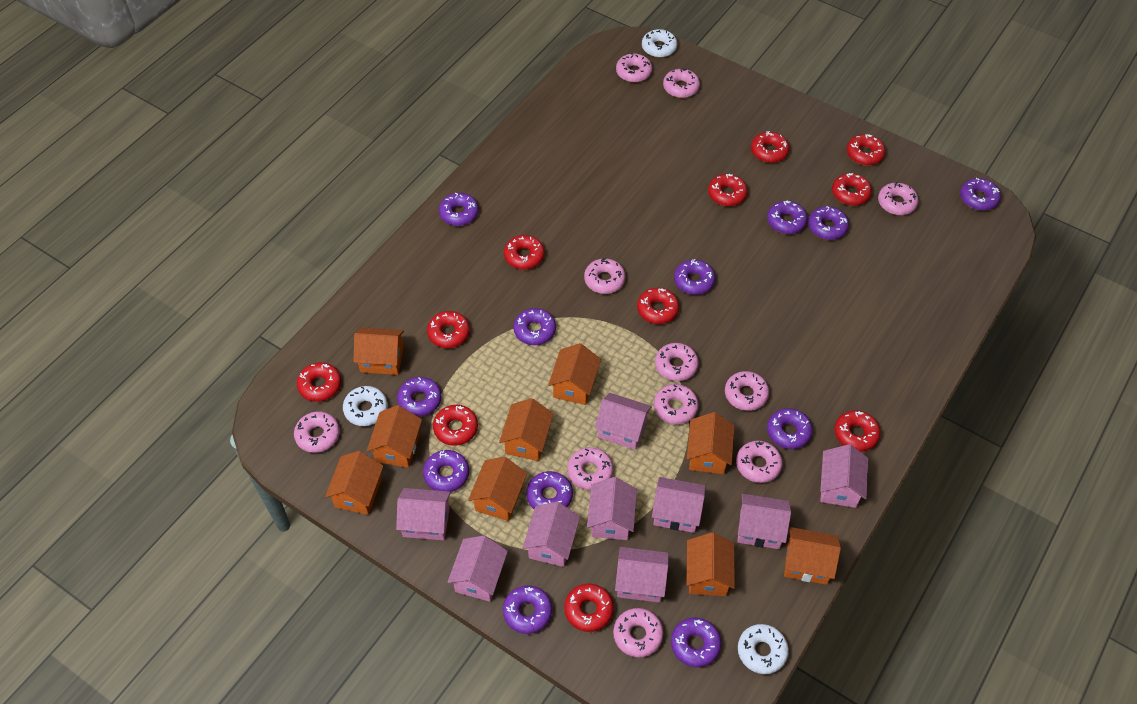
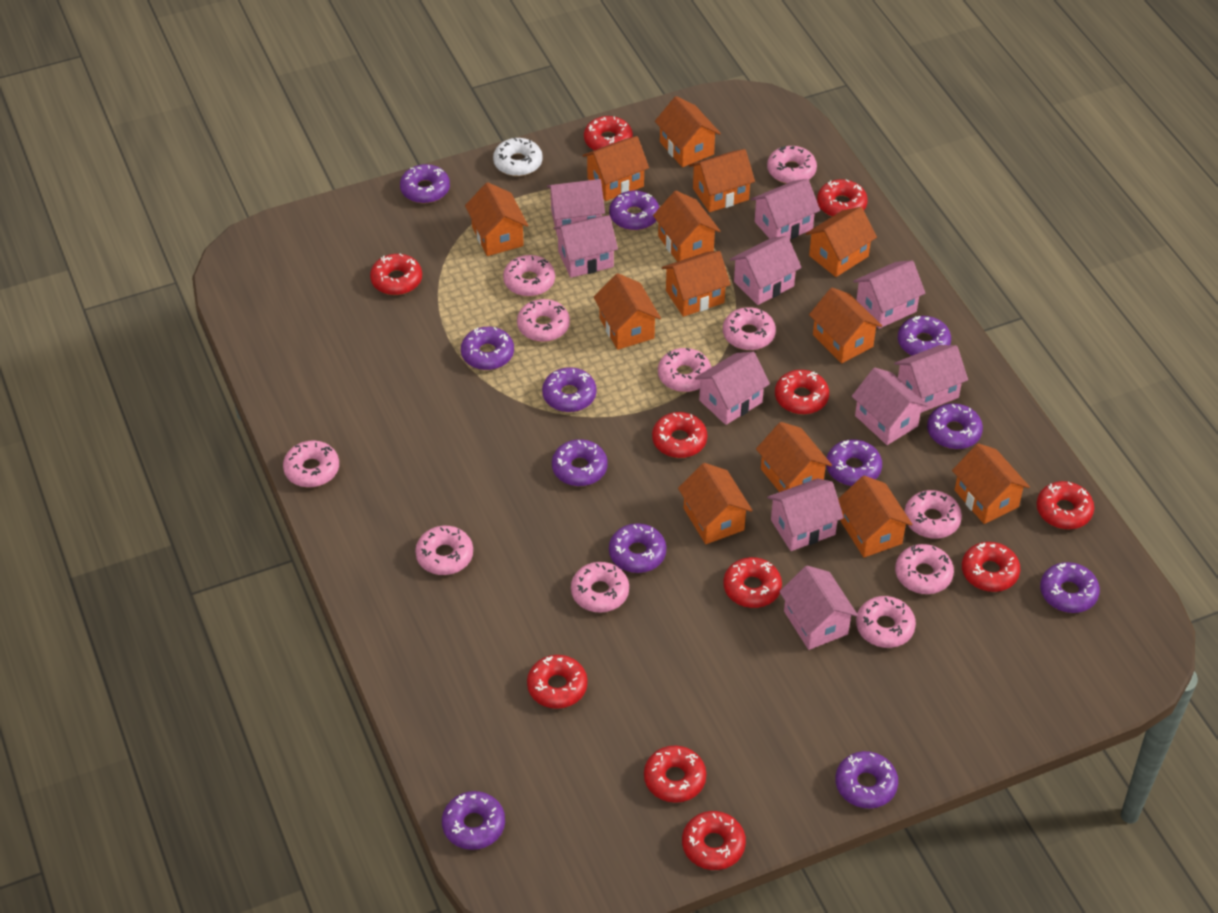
orange house: 9 -> 13
pink house: 9 -> 10
white donut: 3 -> 1

